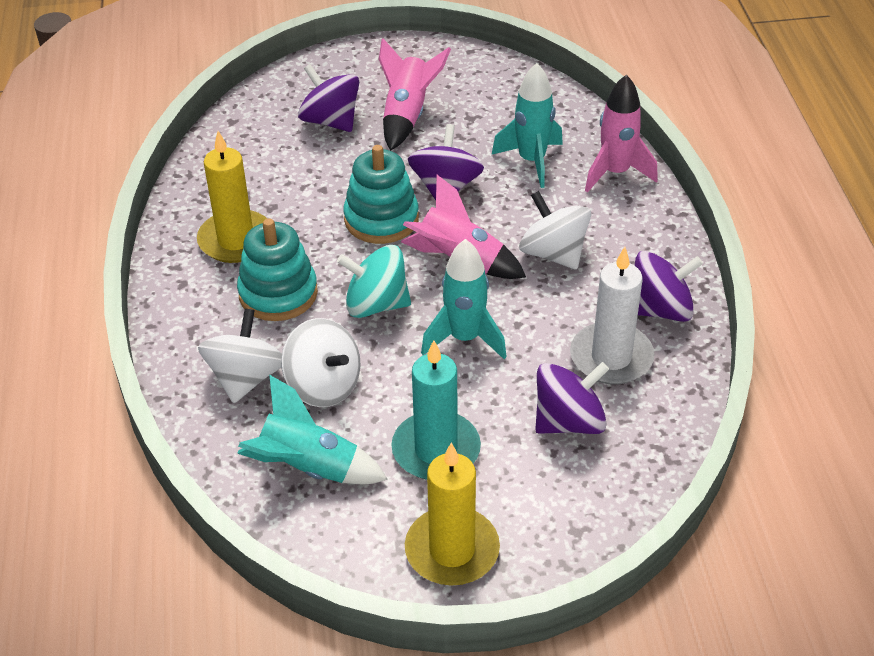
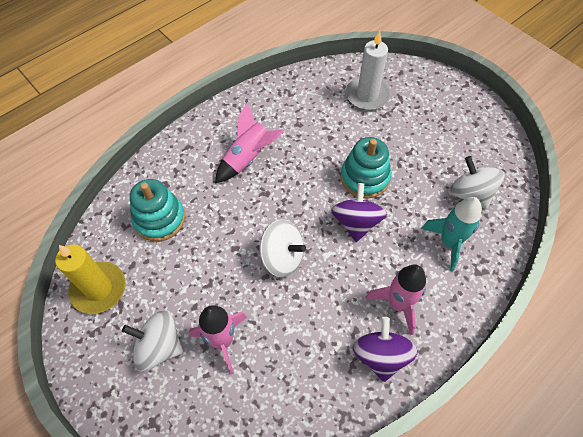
purple spinning top: 4 -> 2
turquoise candle: 1 -> 0
turquoise rocket: 3 -> 1
turquoise spinning top: 1 -> 0
yellow candle: 2 -> 1

